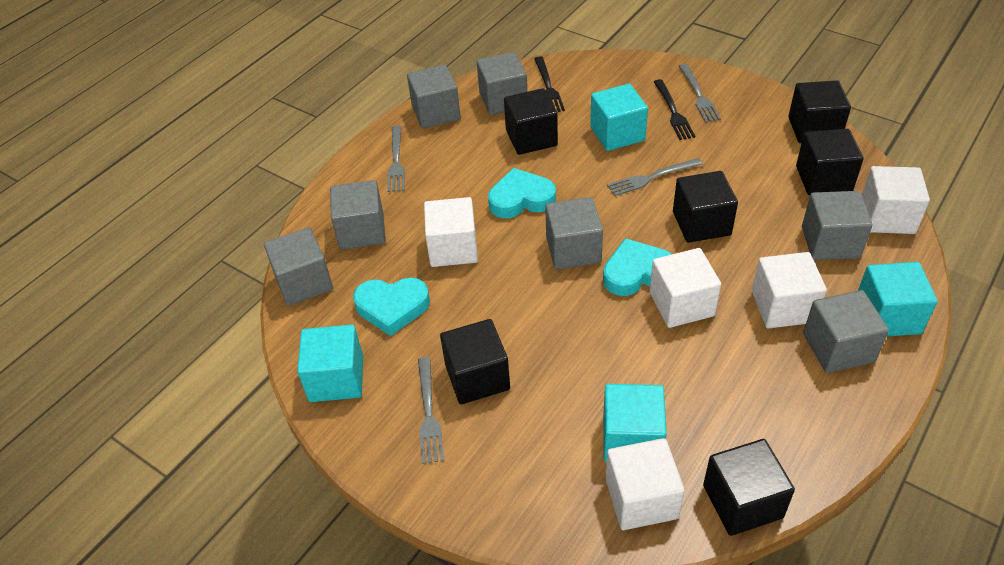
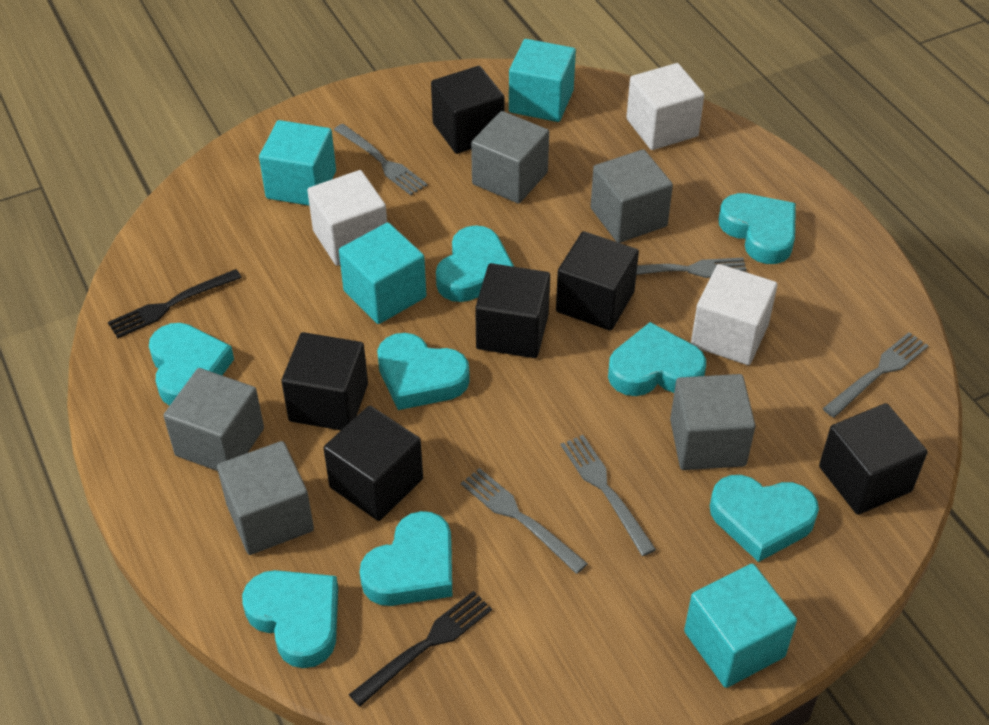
grey cube: 7 -> 5
grey fork: 4 -> 5
turquoise heart: 3 -> 8
white cube: 5 -> 3

